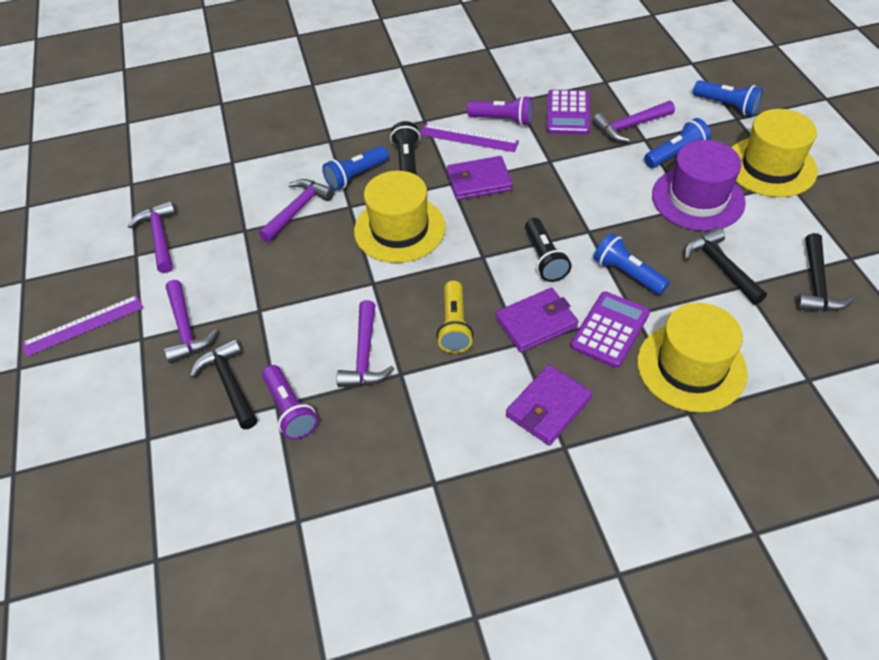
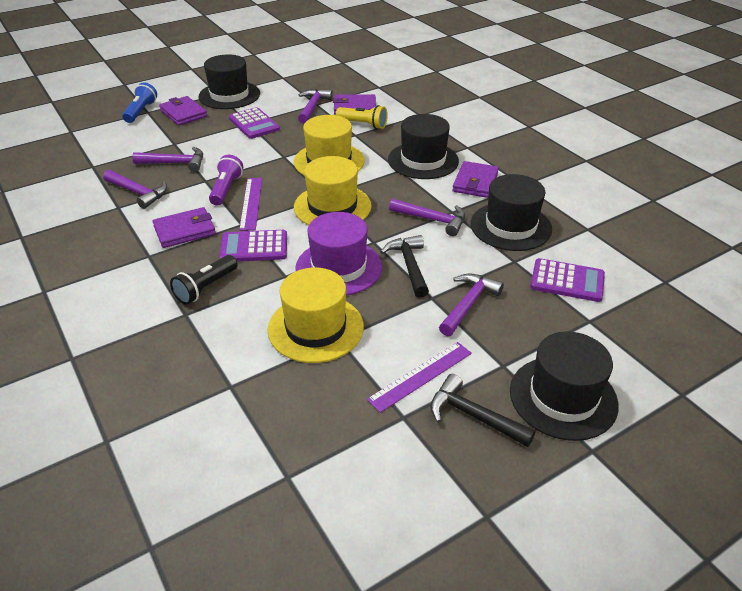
black flashlight: 2 -> 1
black hammer: 3 -> 2
black hat: 0 -> 4
blue flashlight: 4 -> 1
purple calculator: 2 -> 3
purple flashlight: 2 -> 1
purple wallet: 3 -> 4

